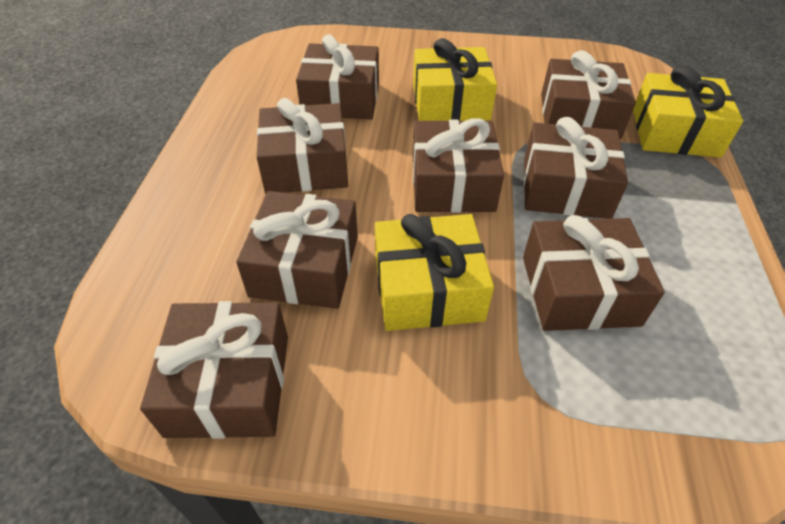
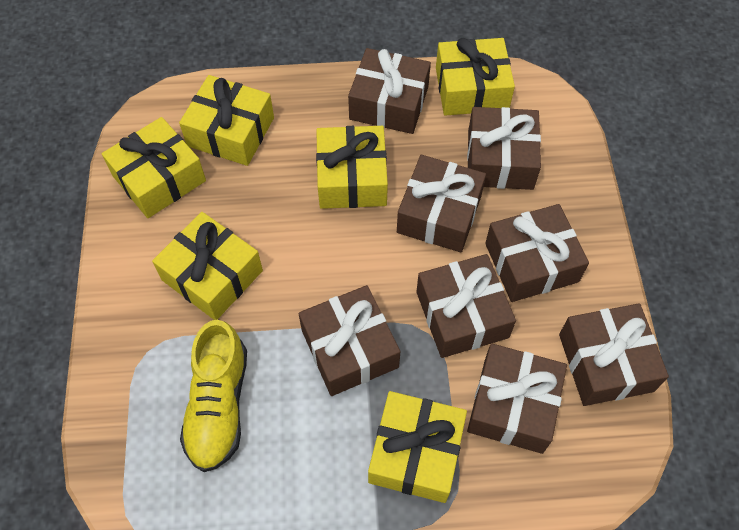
yellow gift: 3 -> 6
yellow shoe: 0 -> 1

